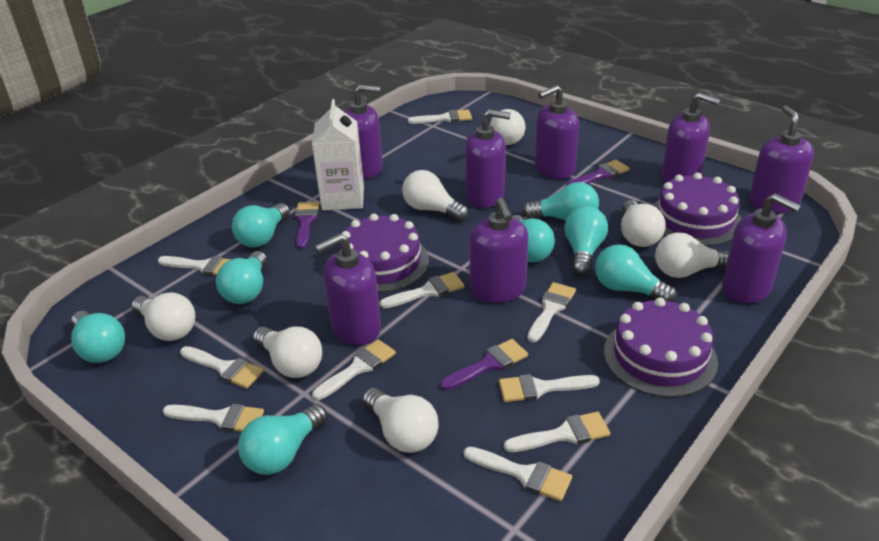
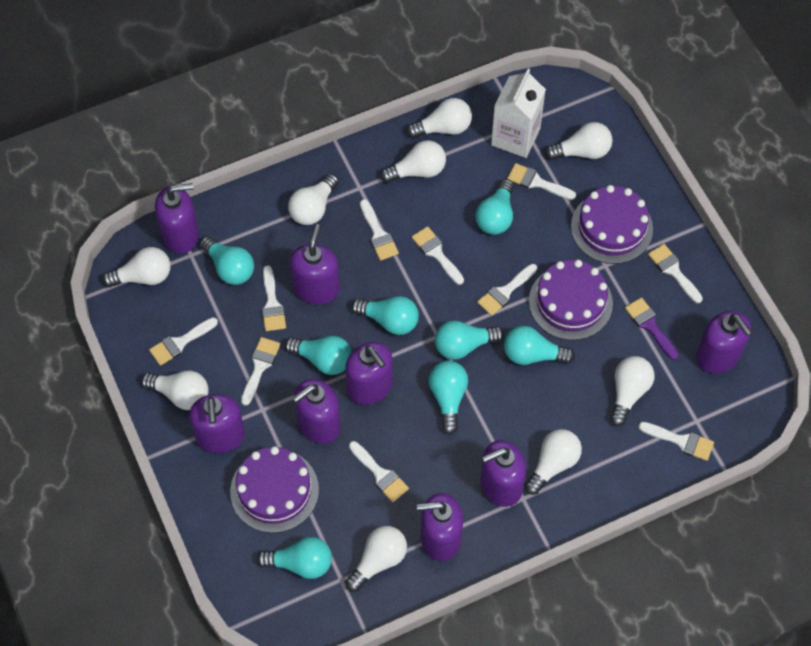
purple brush: 3 -> 1
white light bulb: 7 -> 9

